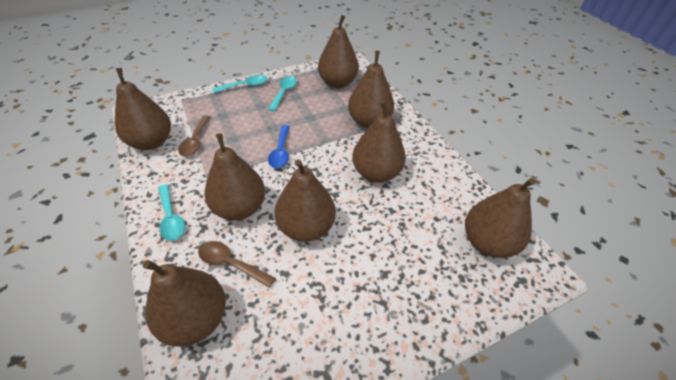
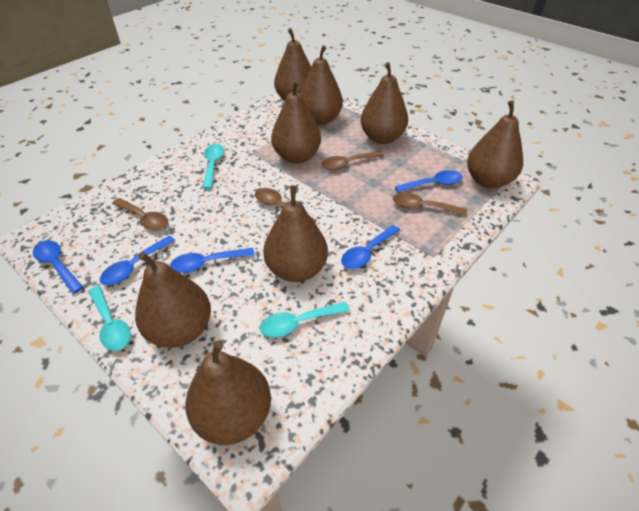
blue spoon: 1 -> 5
brown spoon: 2 -> 4

